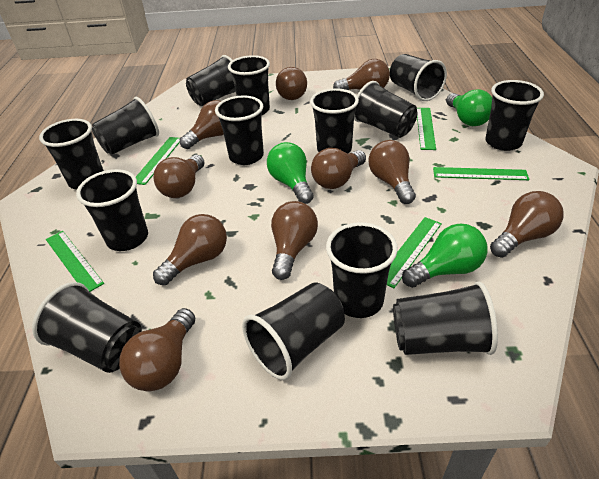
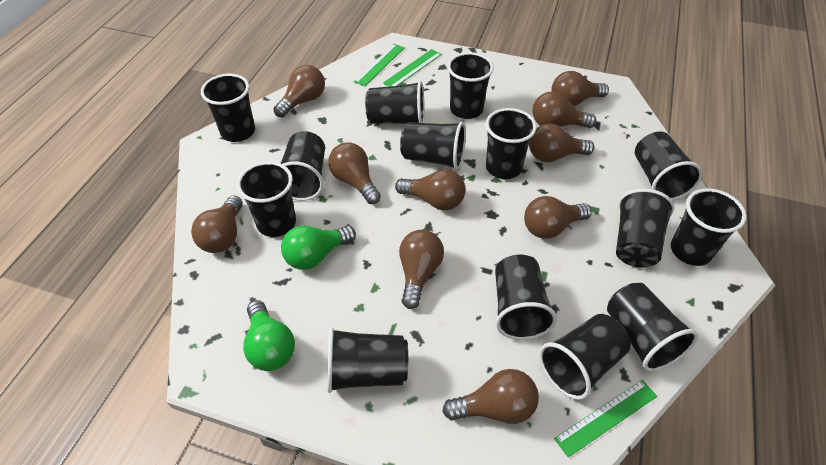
green light bulb: 3 -> 2
green ruler: 5 -> 3

